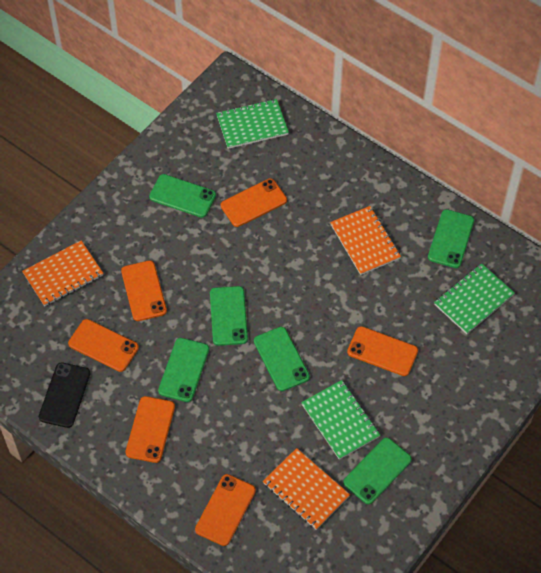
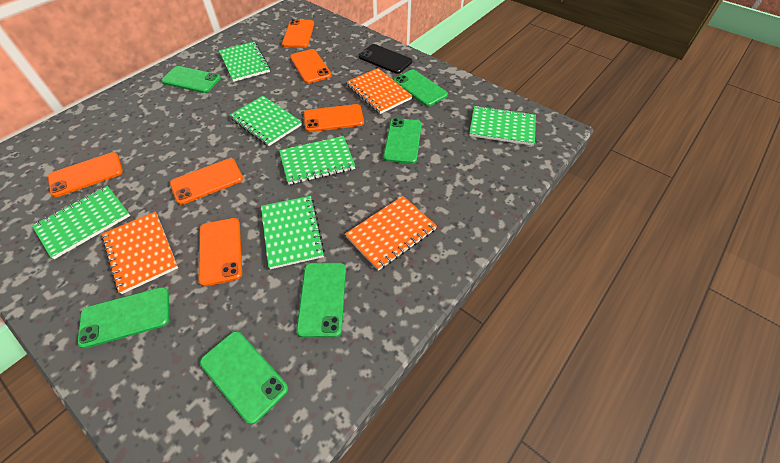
green notebook: 3 -> 6

